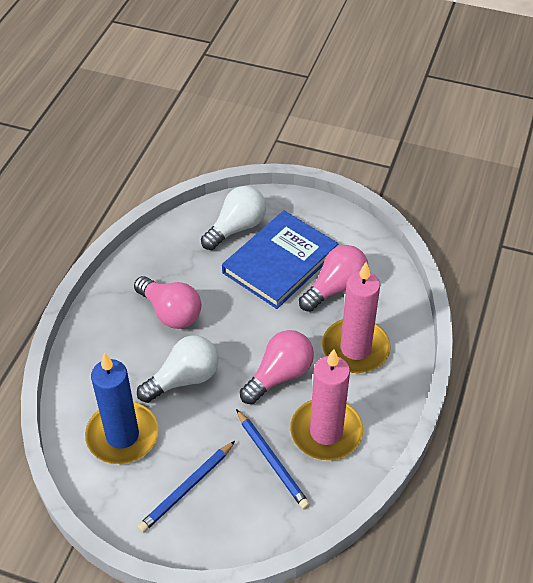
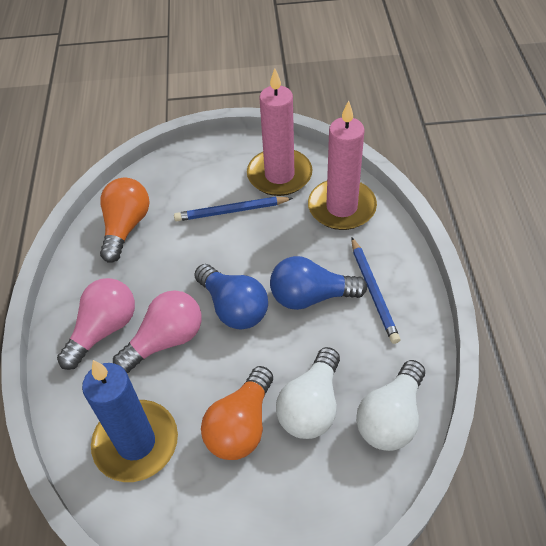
blue book: 1 -> 0
blue light bulb: 0 -> 2
orange light bulb: 0 -> 2
pink light bulb: 3 -> 2

